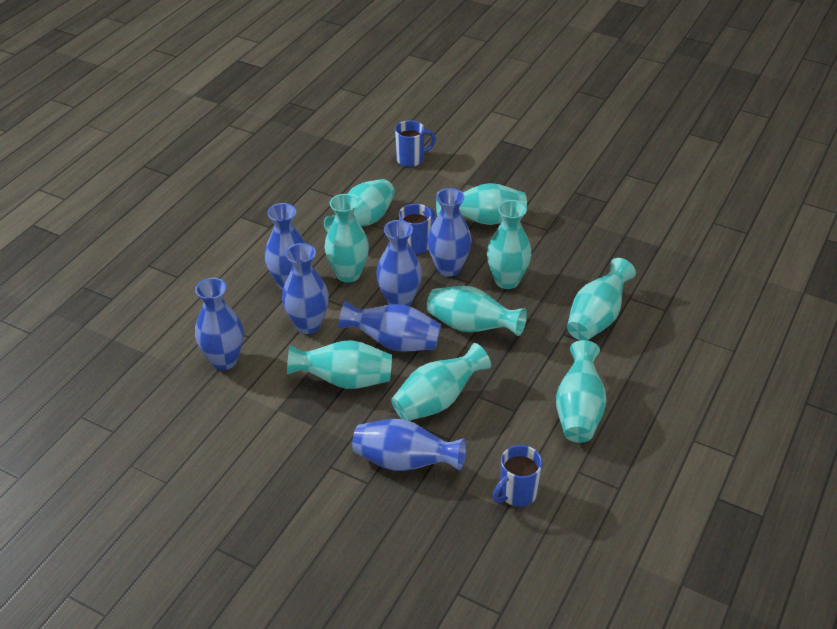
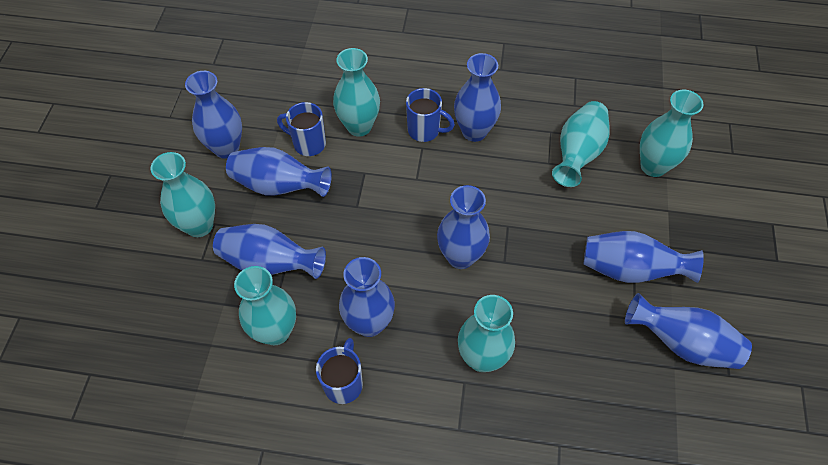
blue vase: 7 -> 8
turquoise vase: 9 -> 6

